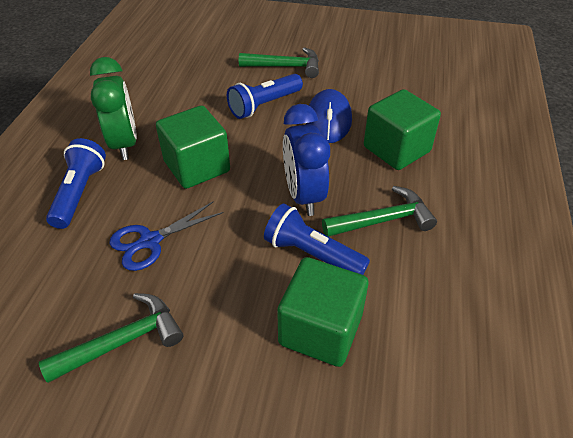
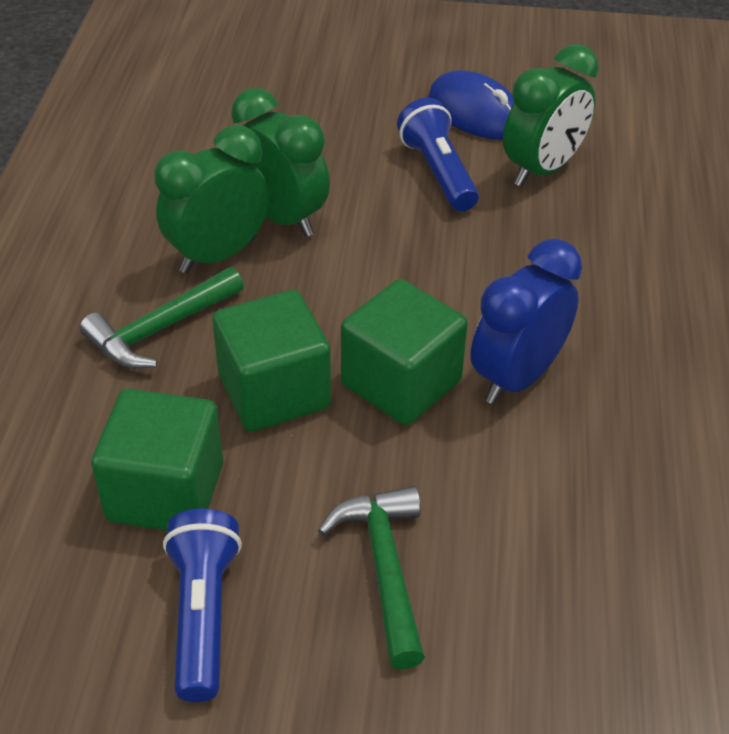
blue flashlight: 3 -> 2
blue scissors: 1 -> 0
green clock: 1 -> 3
green hammer: 3 -> 2

